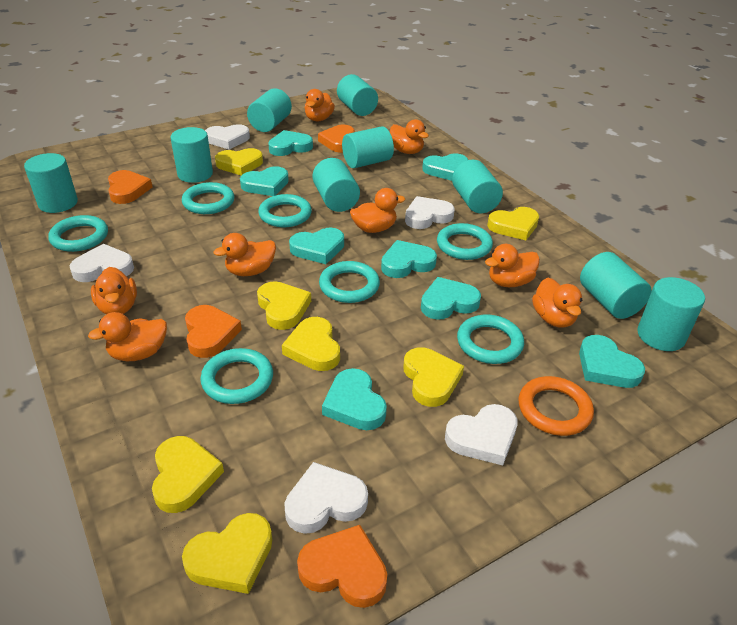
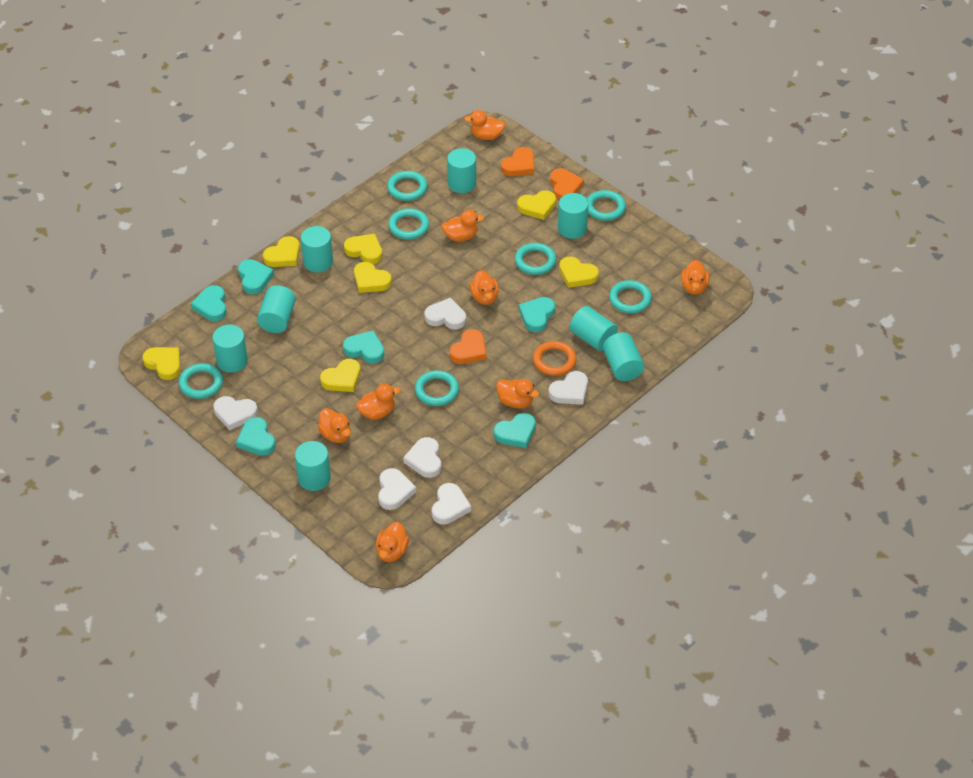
orange heart: 4 -> 3
turquoise cylinder: 9 -> 8
turquoise heart: 8 -> 6
white heart: 5 -> 6

